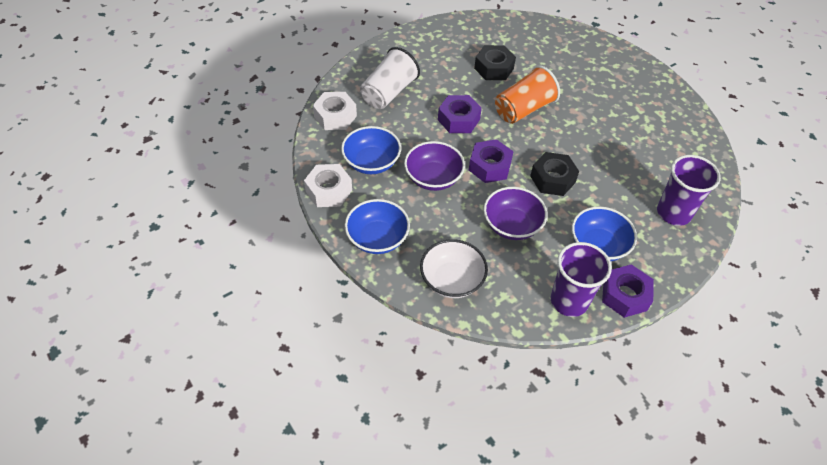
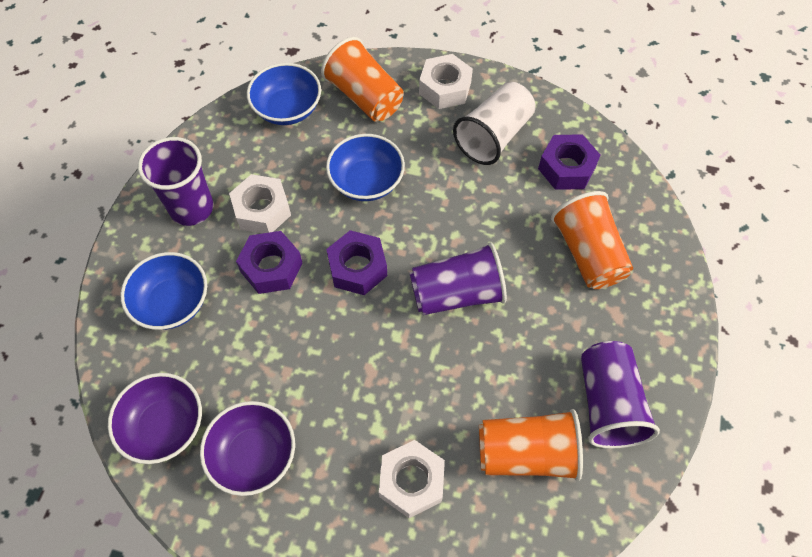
black nut: 2 -> 0
orange cup: 1 -> 3
purple cup: 2 -> 3
white bowl: 1 -> 0
white nut: 2 -> 3

